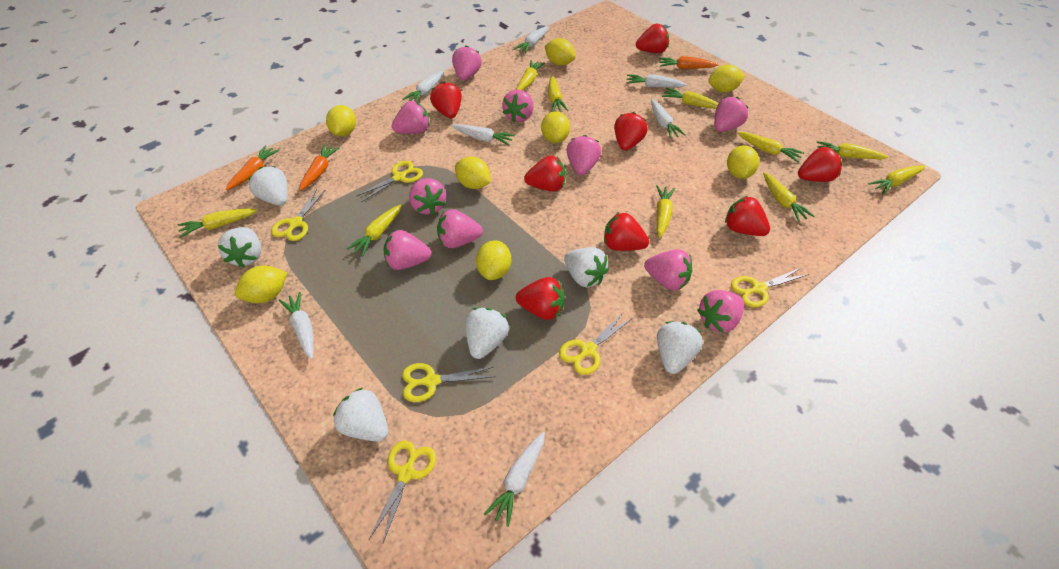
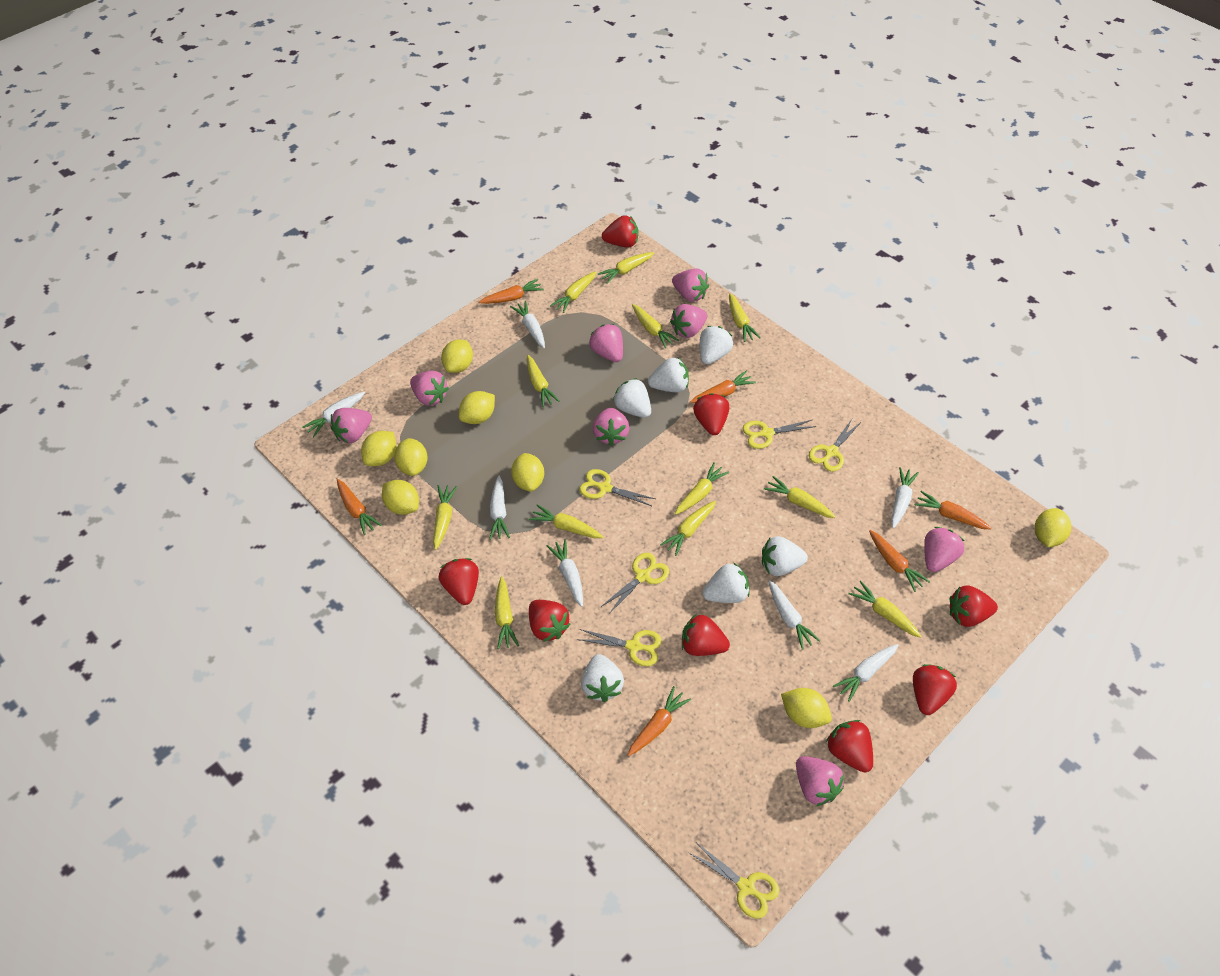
orange carrot: 3 -> 6
pink strawberry: 10 -> 8
yellow carrot: 10 -> 12

